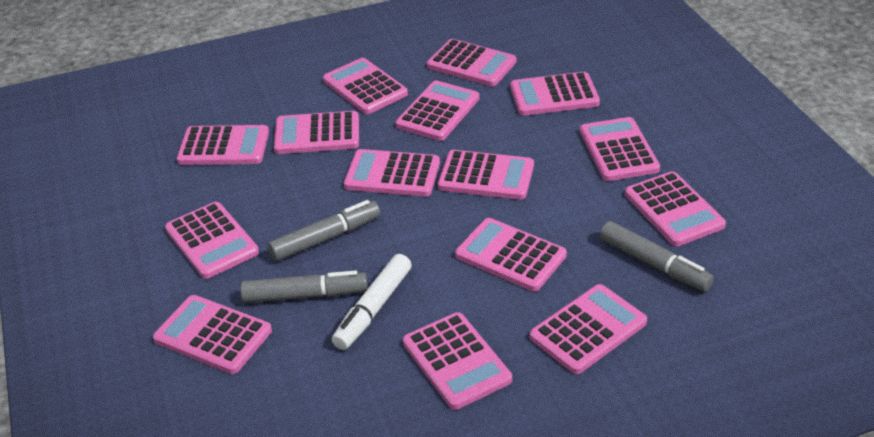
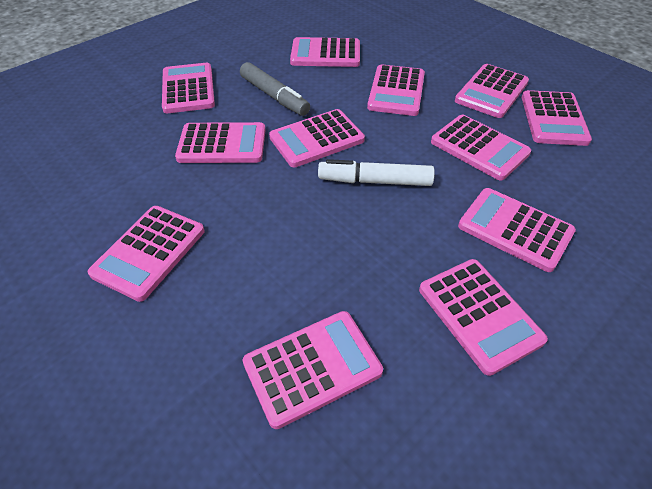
grey marker: 3 -> 1
pink calculator: 15 -> 12

